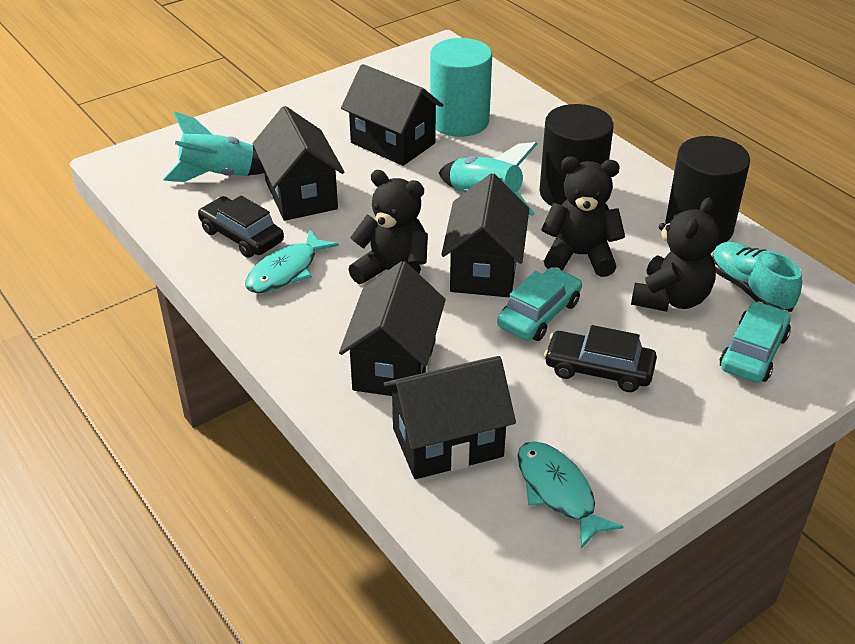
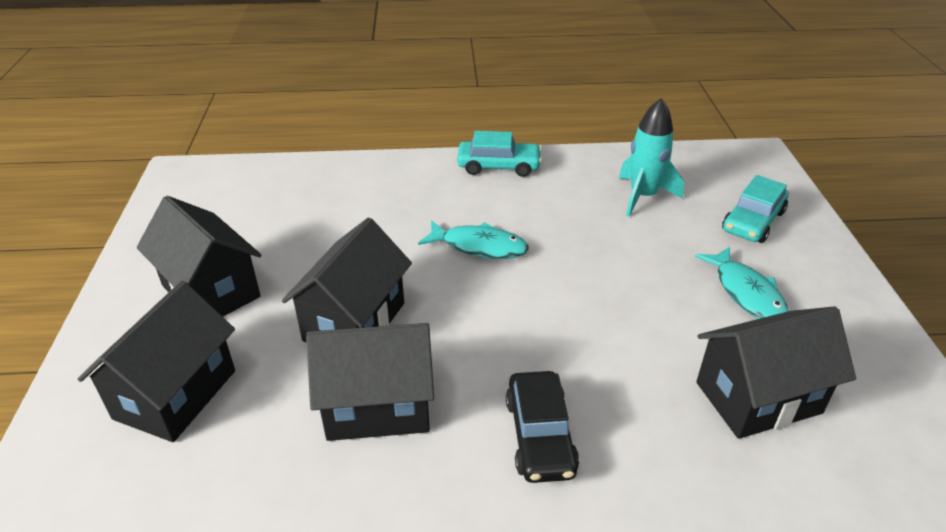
black car: 2 -> 1
black cylinder: 2 -> 0
black teddy bear: 3 -> 0
turquoise cylinder: 1 -> 0
turquoise rocket: 2 -> 1
turquoise shoe: 1 -> 0

